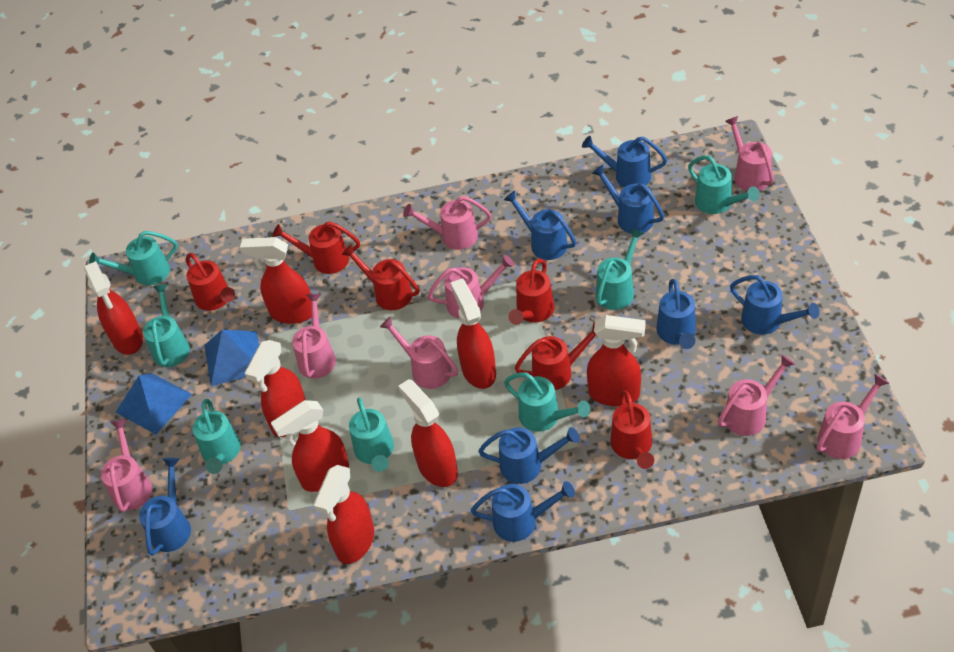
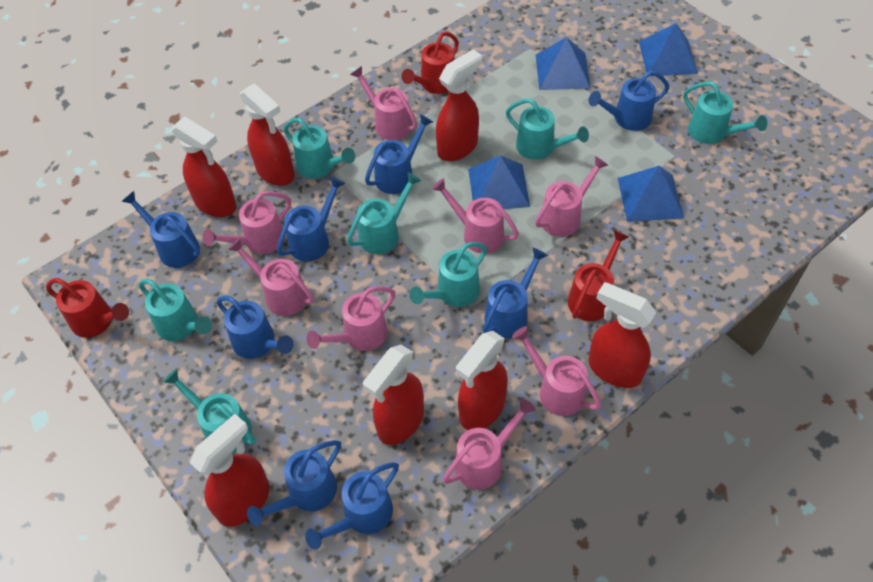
blue pyramid: 2 -> 4
red spray bottle: 8 -> 7
red watering can: 6 -> 3

